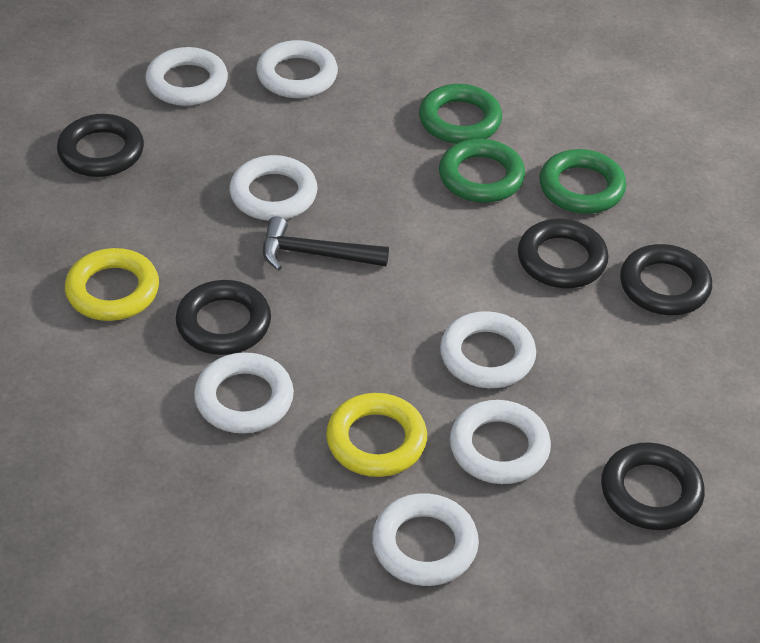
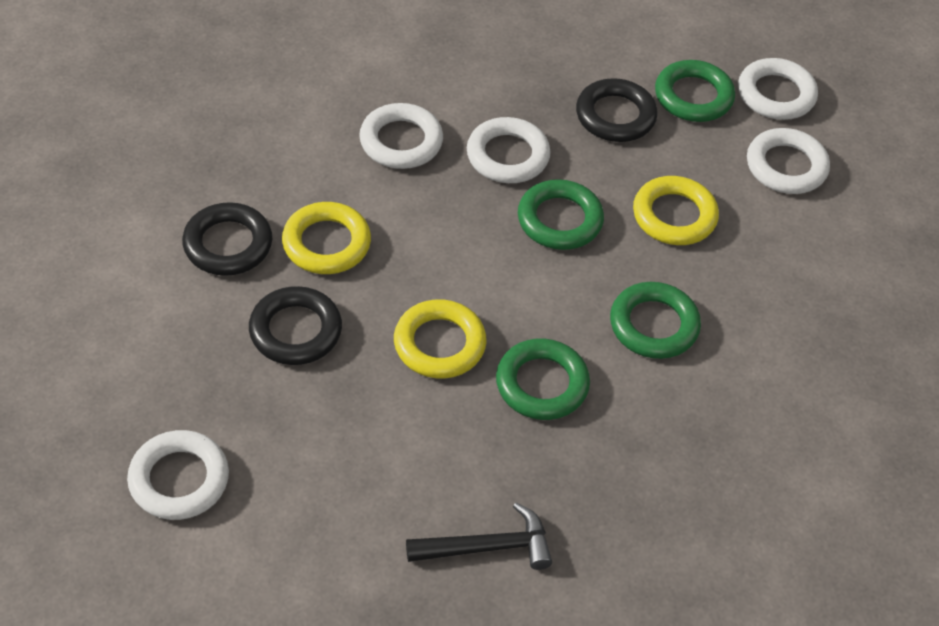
black ring: 5 -> 3
green ring: 3 -> 4
white ring: 7 -> 5
yellow ring: 2 -> 3

